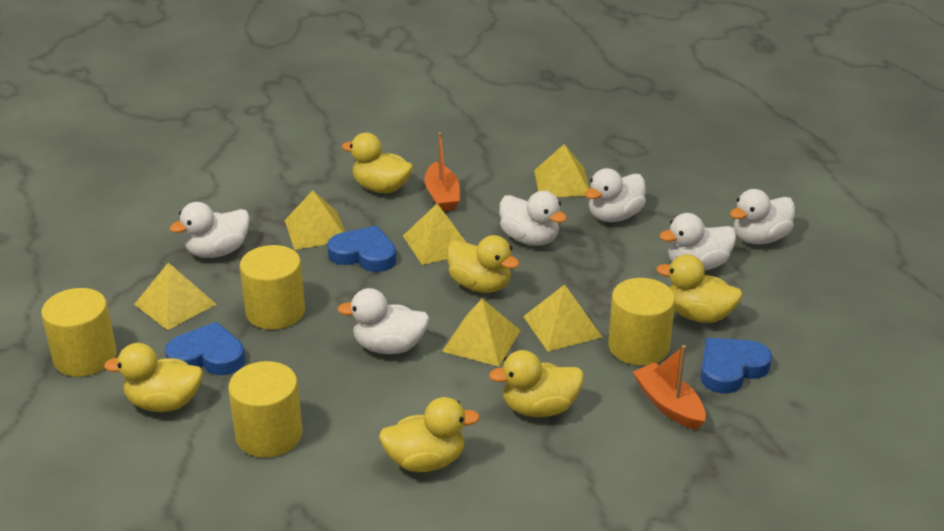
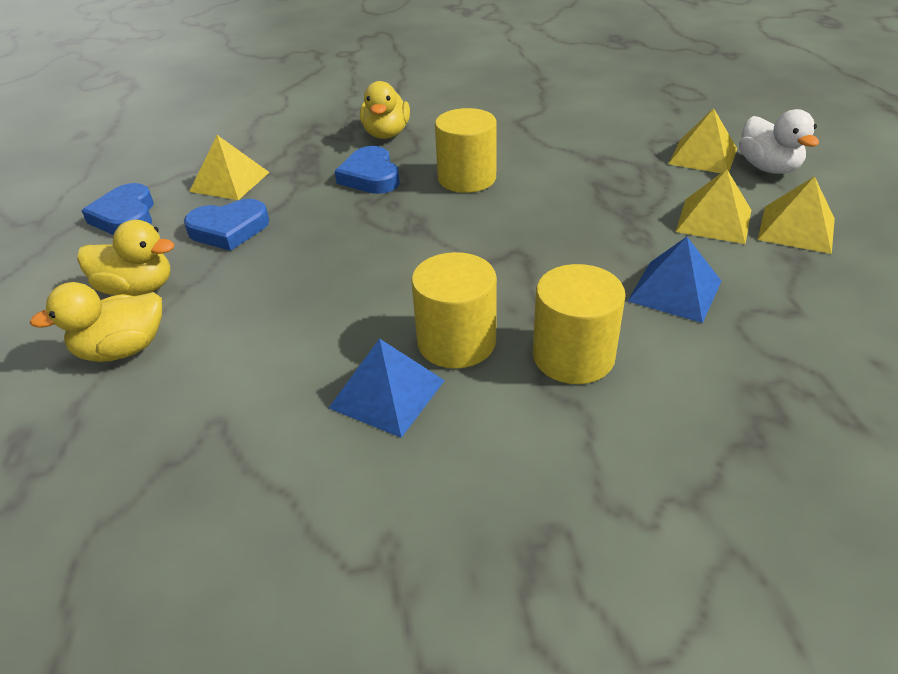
blue pyramid: 0 -> 2
orange boat: 2 -> 0
white duck: 6 -> 1
yellow cylinder: 4 -> 3
yellow duck: 6 -> 3
yellow pyramid: 6 -> 4

